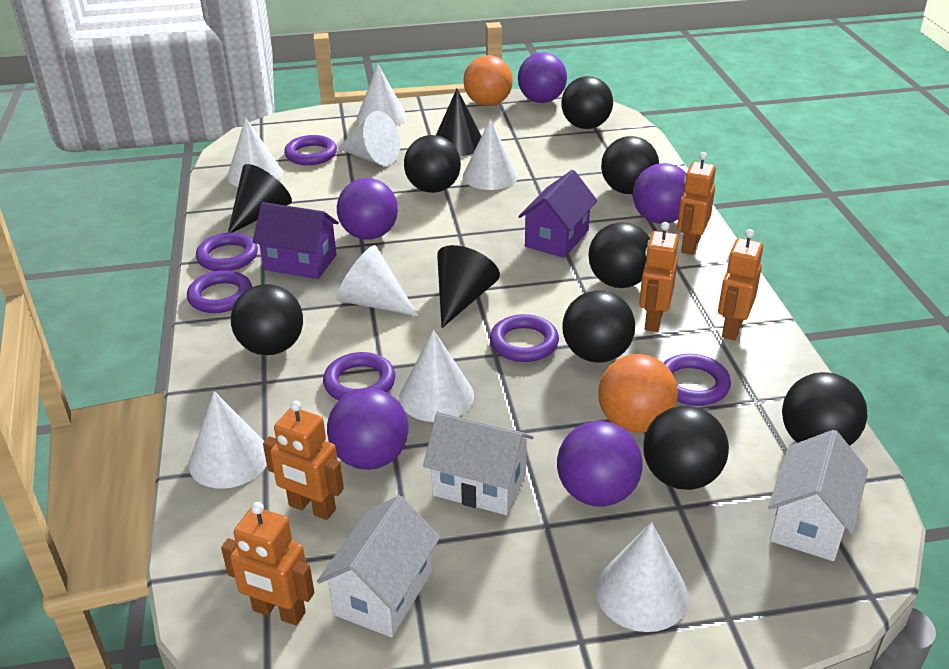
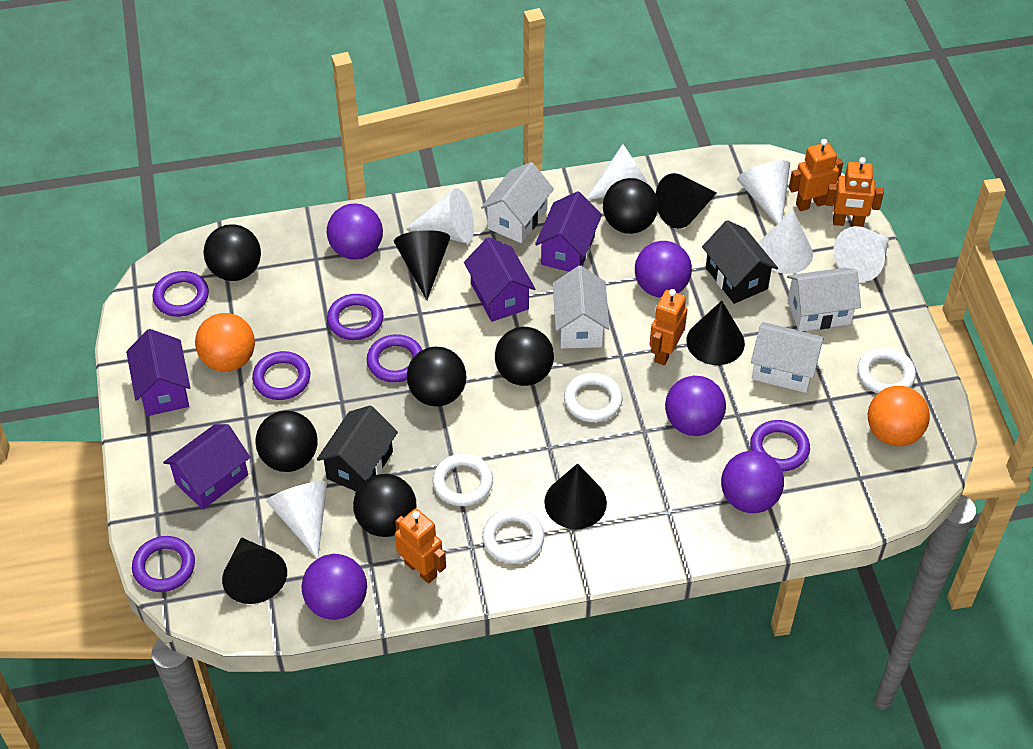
black ball: 8 -> 6
black cone: 3 -> 5
black house: 0 -> 2
orange robot: 5 -> 4
purple house: 2 -> 4
white cone: 8 -> 6
white house: 3 -> 4
white ring: 0 -> 4

